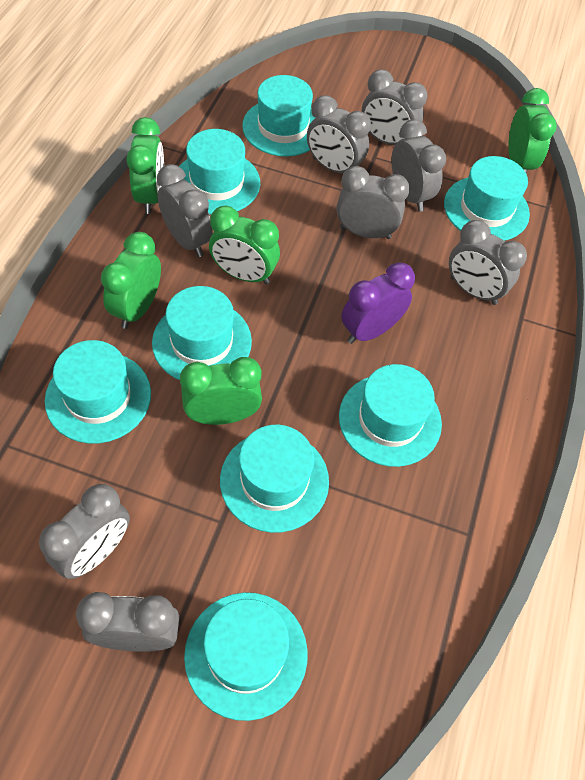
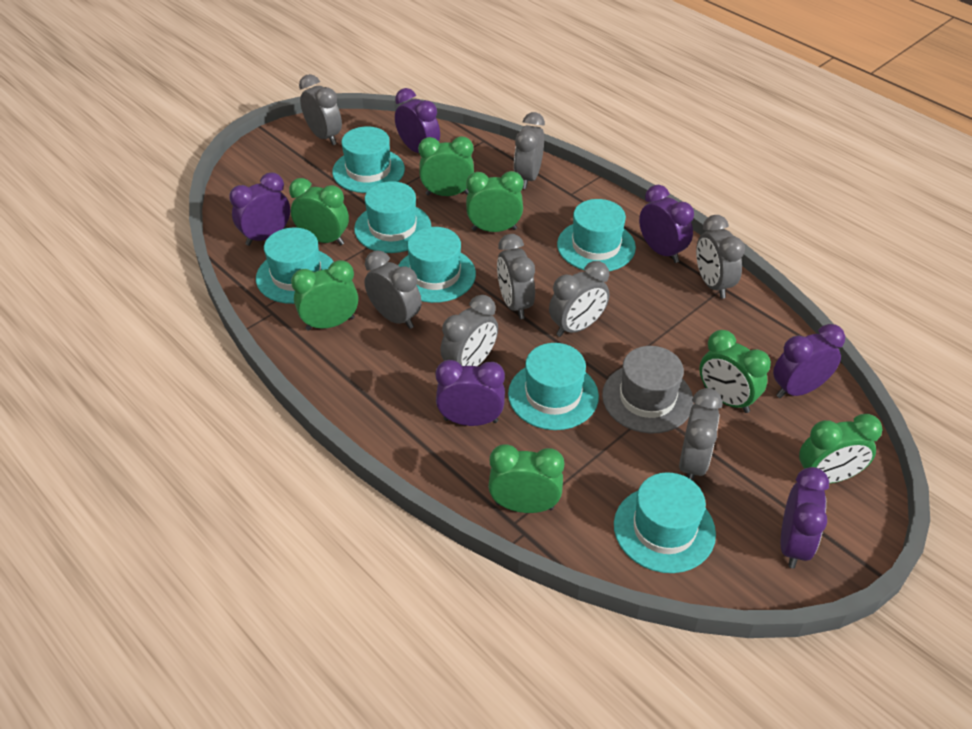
green clock: 5 -> 7
grey hat: 0 -> 1
purple clock: 1 -> 6
turquoise hat: 8 -> 7

